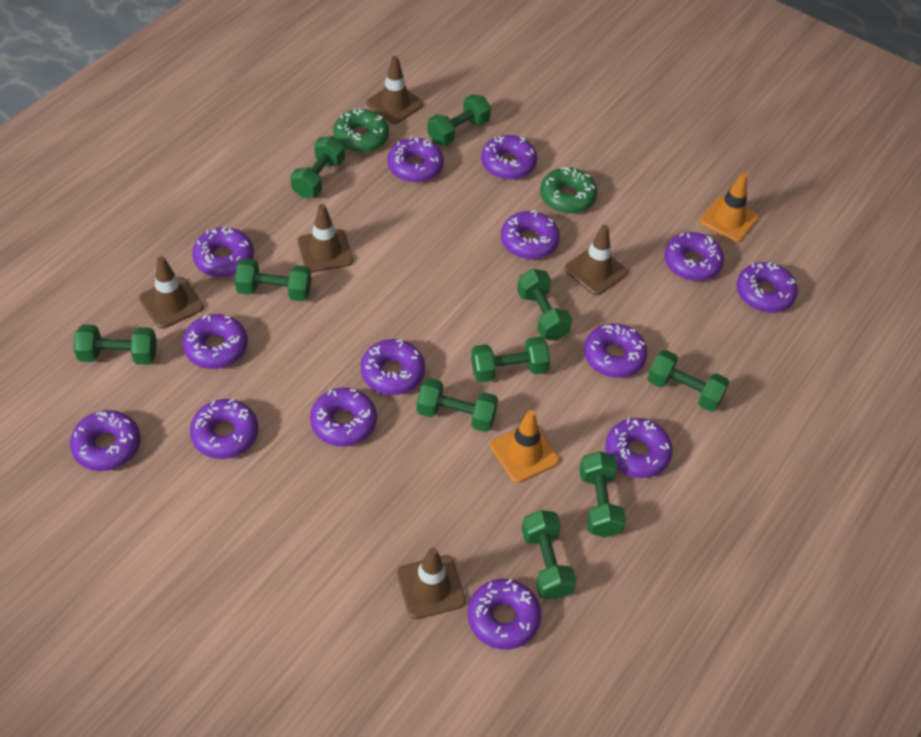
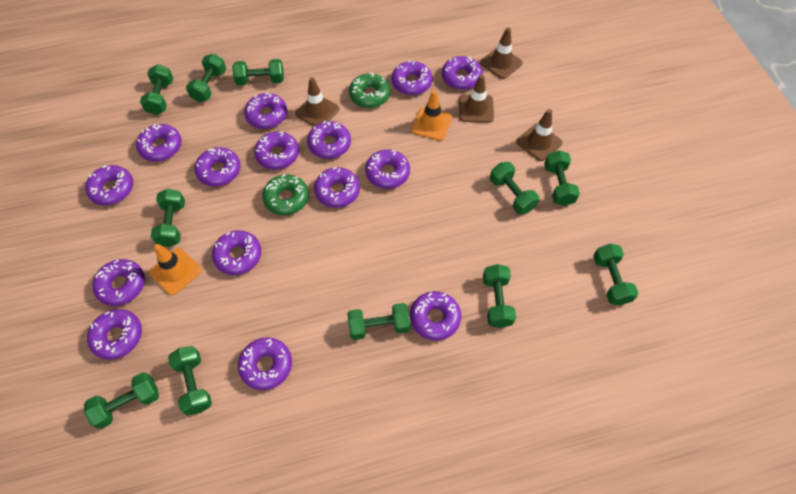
brown traffic cone: 5 -> 4
green dumbbell: 10 -> 11
purple donut: 14 -> 15

